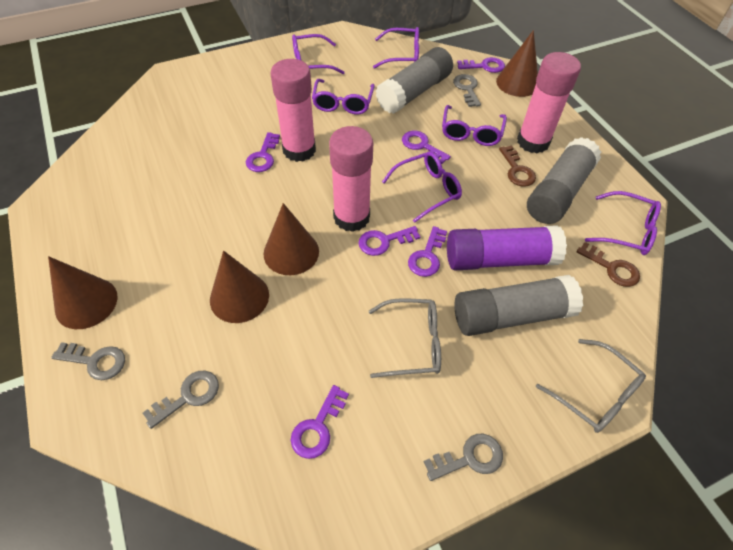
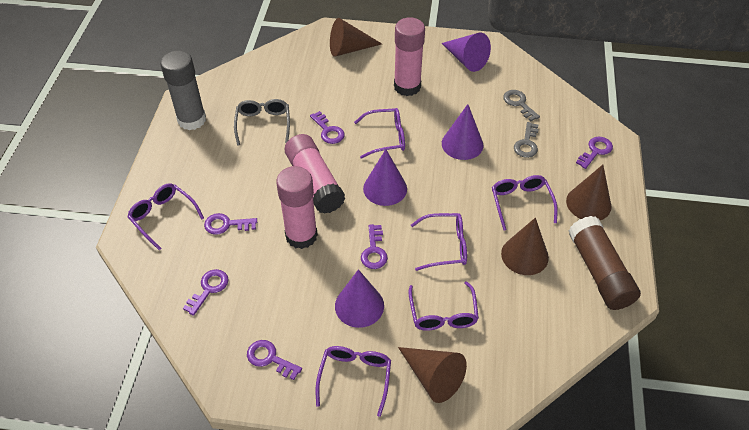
brown glue stick: 0 -> 1
brown key: 2 -> 0
grey glasses: 2 -> 1
grey glue stick: 3 -> 1
grey key: 4 -> 2
purple cone: 0 -> 4
purple glue stick: 1 -> 0

